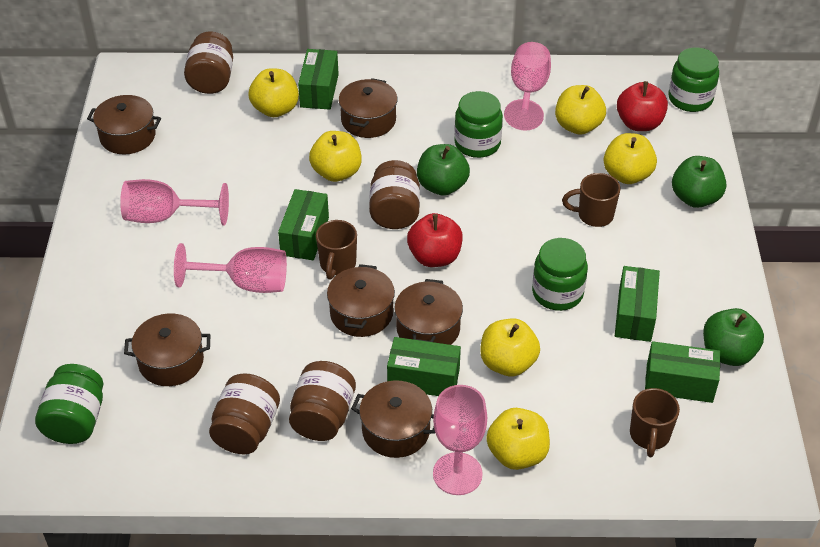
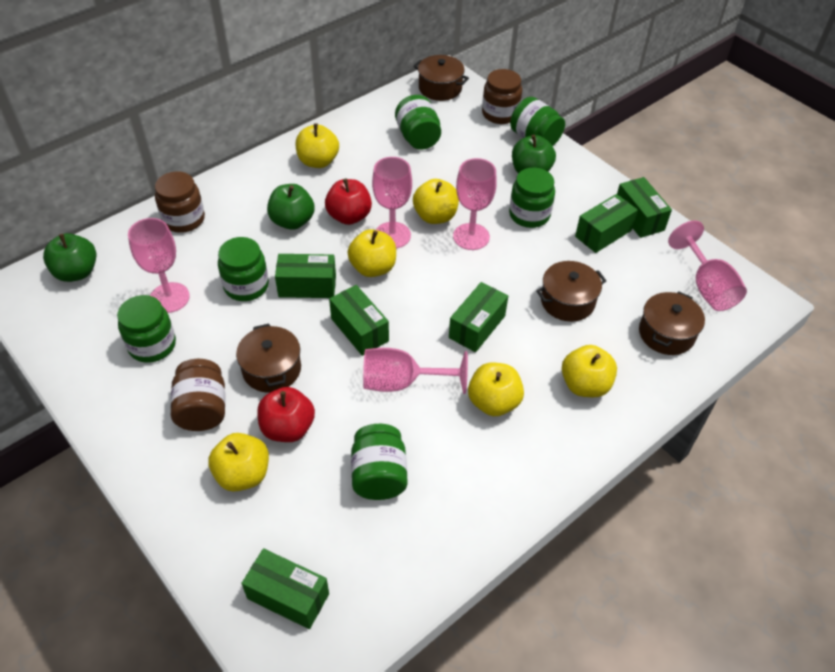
brown jar: 4 -> 3
brown mug: 3 -> 0
brown pot: 6 -> 4
green box: 5 -> 6
green jar: 4 -> 6
pink goblet: 4 -> 5

